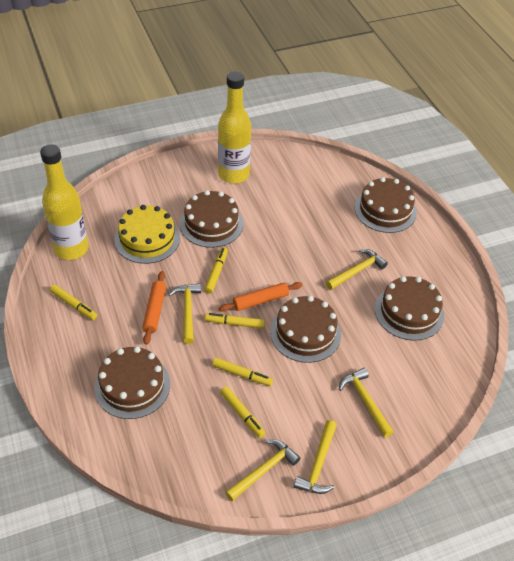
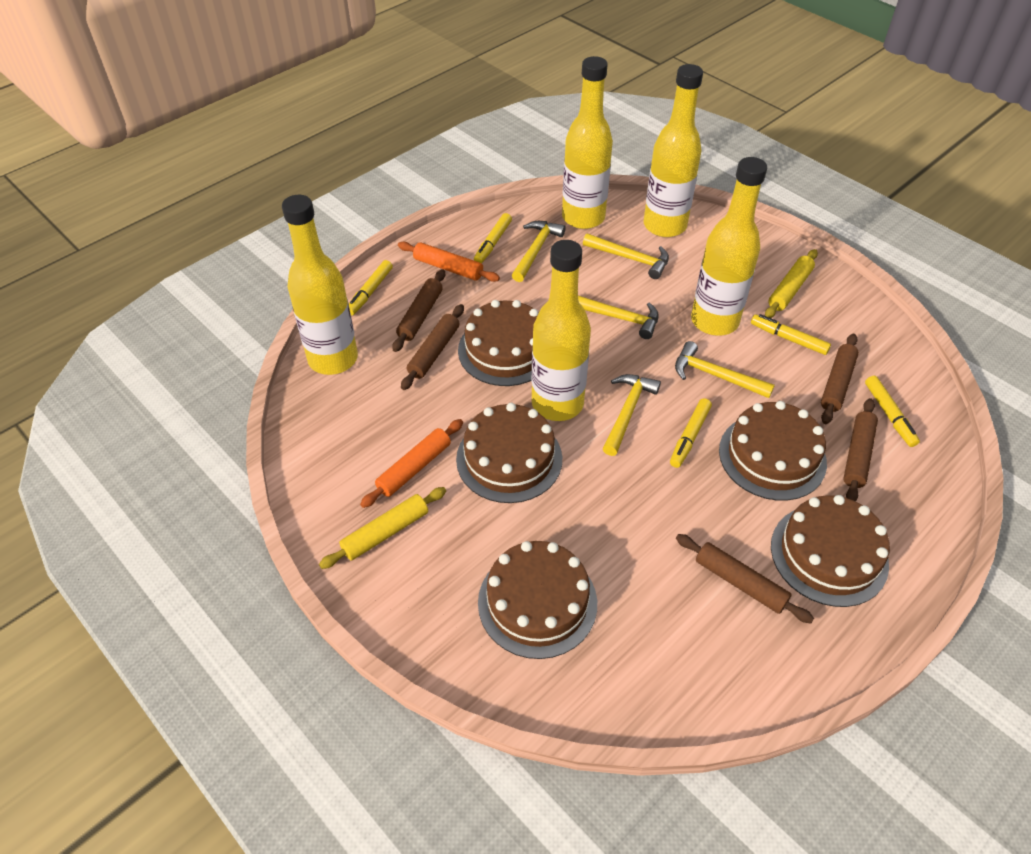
brown rolling pin: 0 -> 5
yellow bottle: 2 -> 5
yellow cake: 1 -> 0
yellow rolling pin: 0 -> 2

